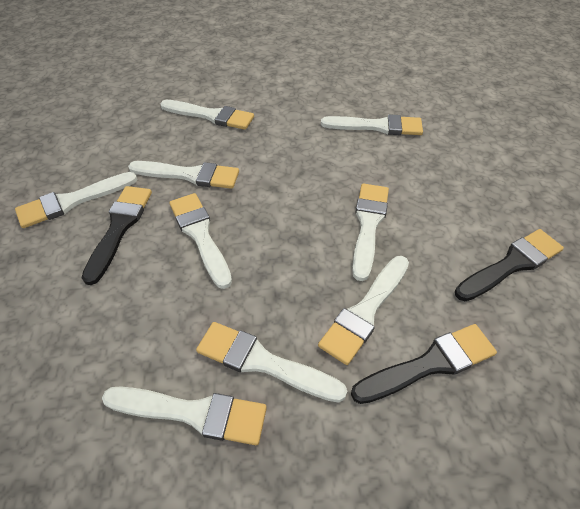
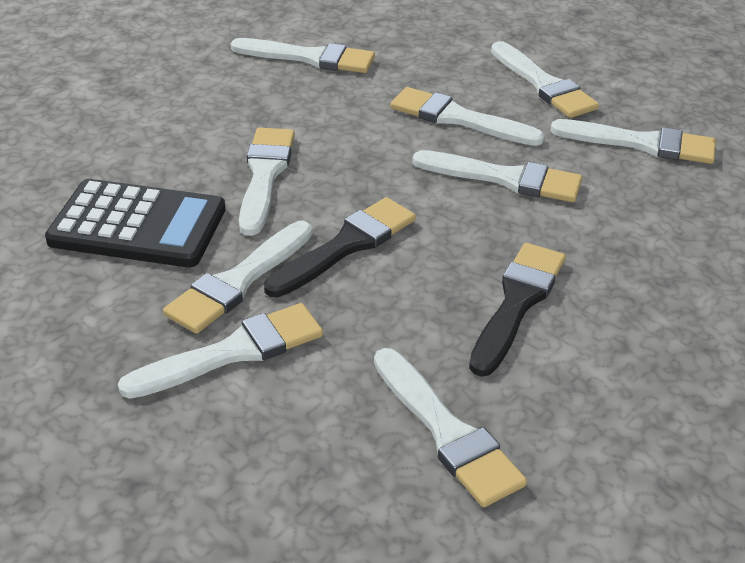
black brush: 3 -> 2
black calculator: 0 -> 1

